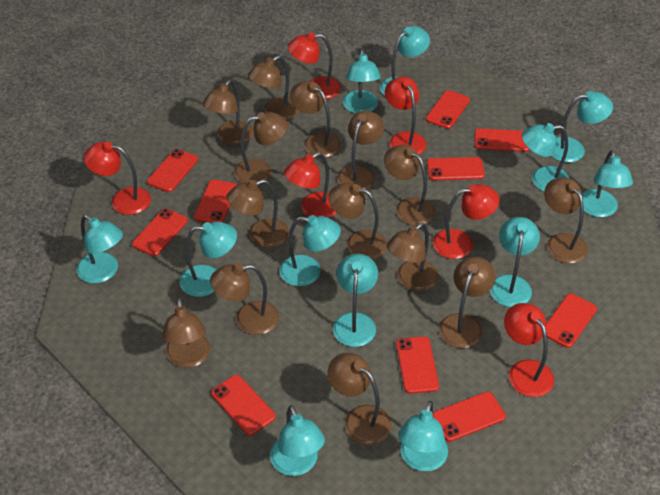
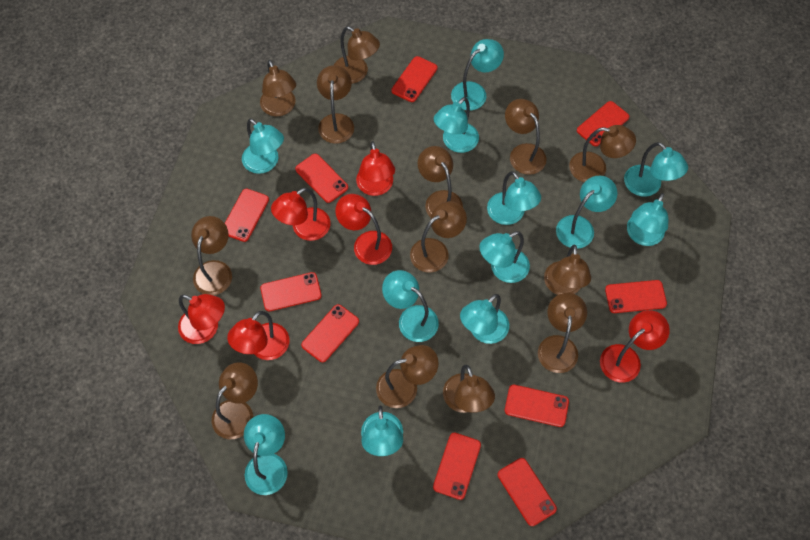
brown lamp: 14 -> 13

